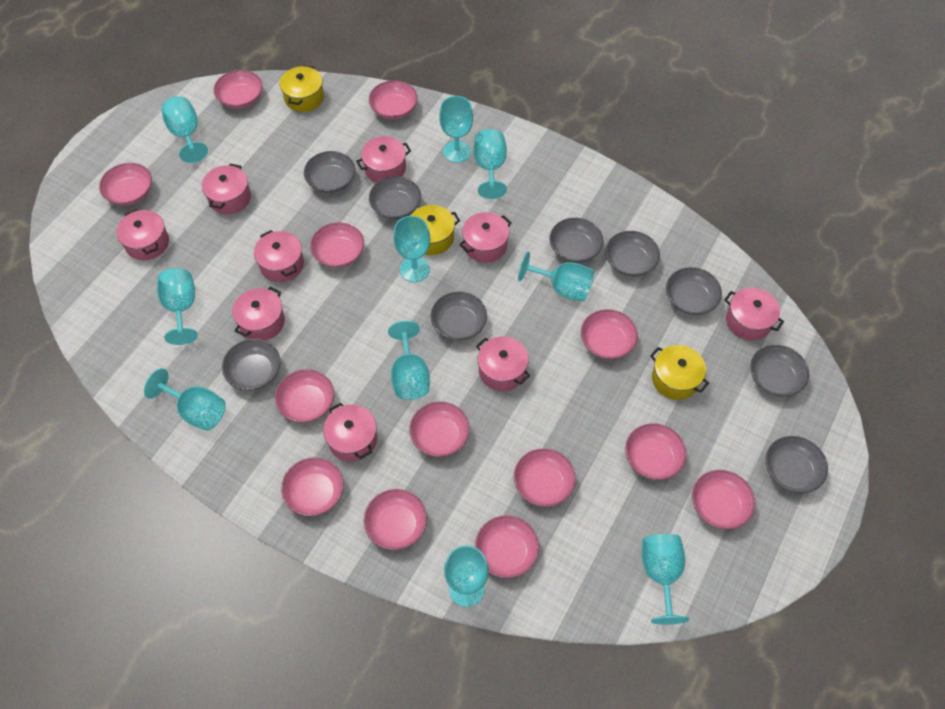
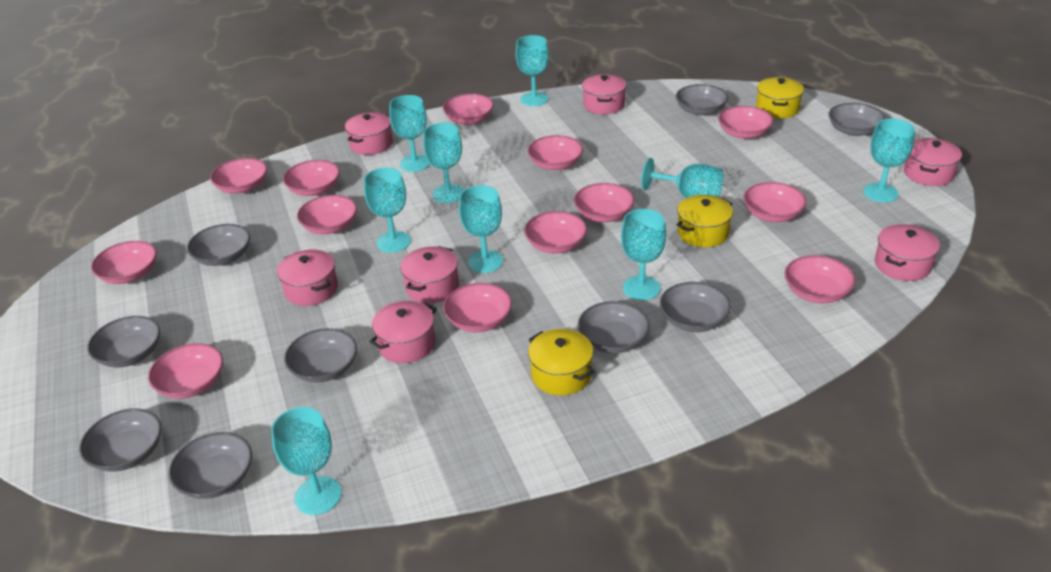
pink pot: 9 -> 7
turquoise goblet: 10 -> 9

